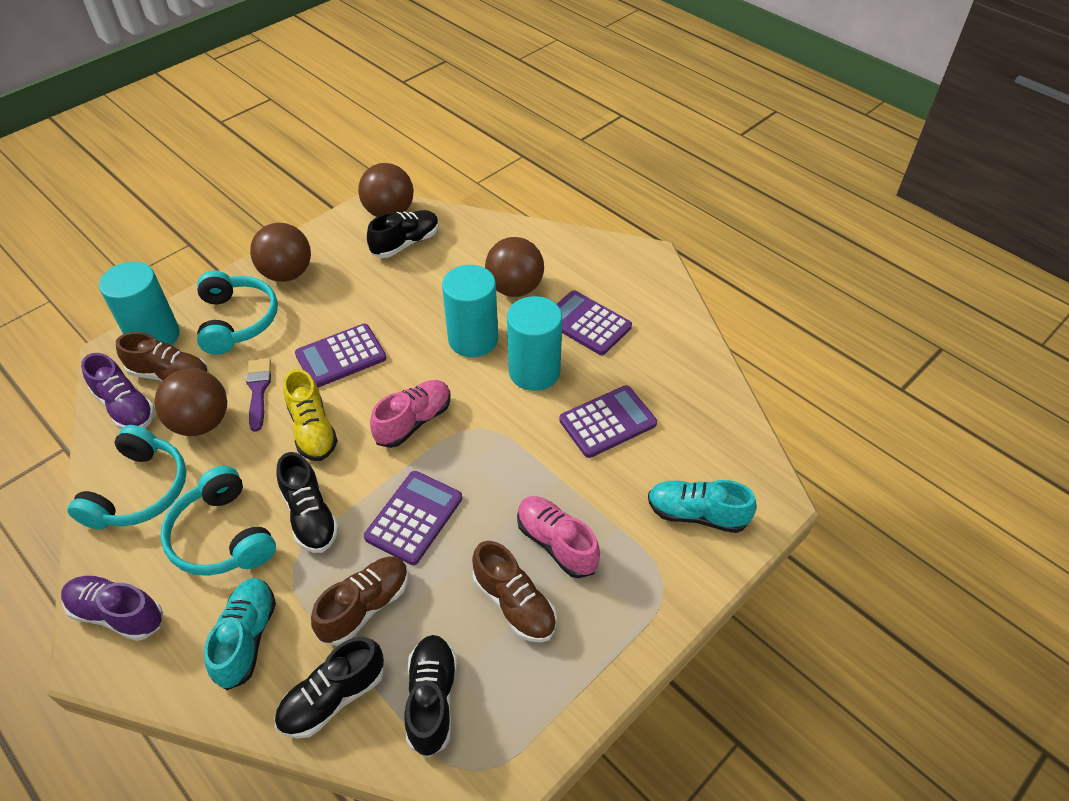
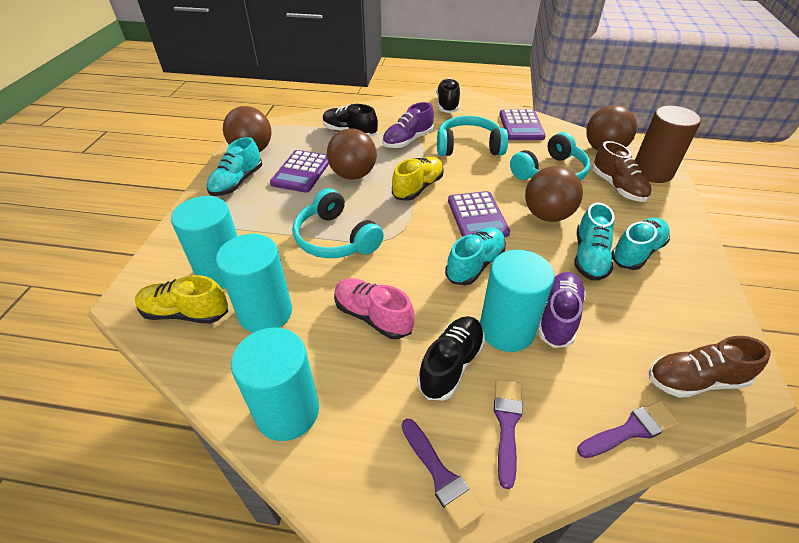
black shoe: 4 -> 3
brown cylinder: 0 -> 1
brown shoe: 3 -> 2
pink shoe: 2 -> 1
purple brush: 1 -> 3
purple calculator: 4 -> 3
turquoise cylinder: 3 -> 4
turquoise shoe: 2 -> 4
yellow shoe: 1 -> 2

